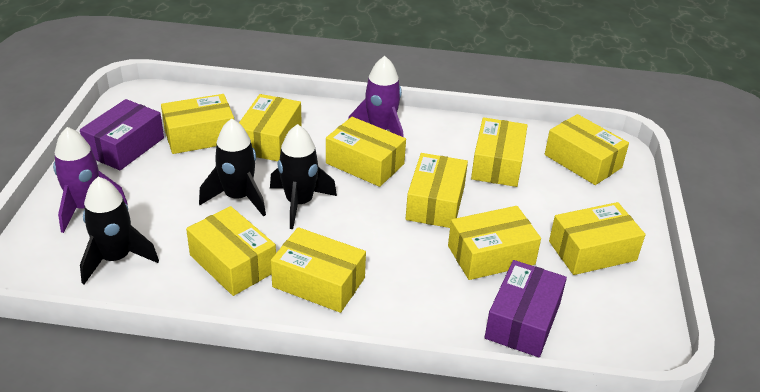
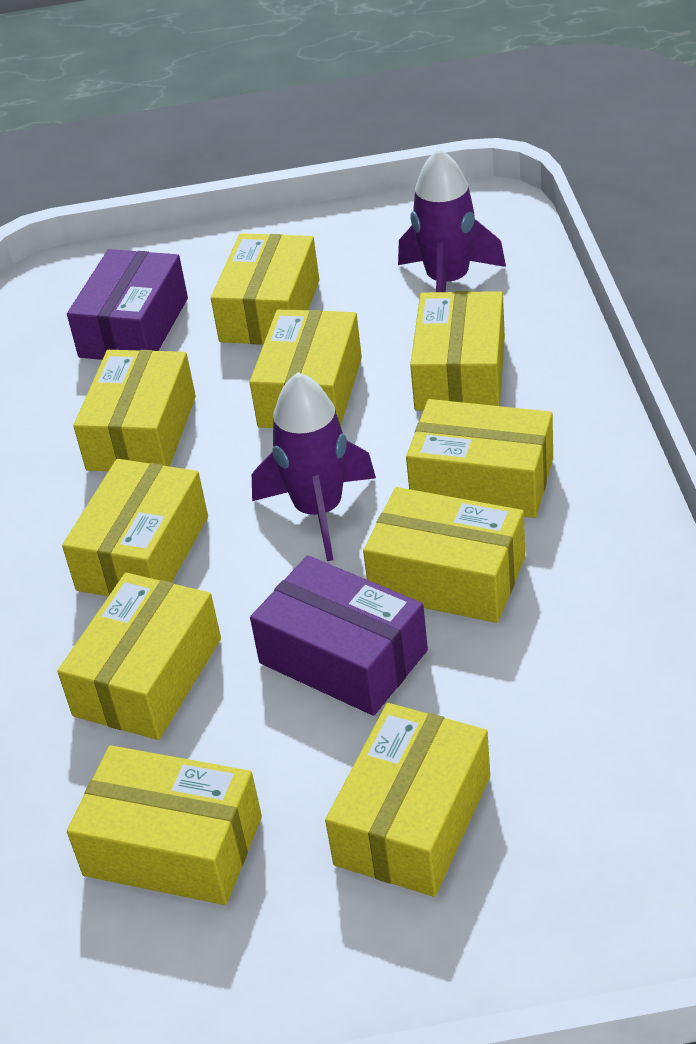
black rocket: 3 -> 0

